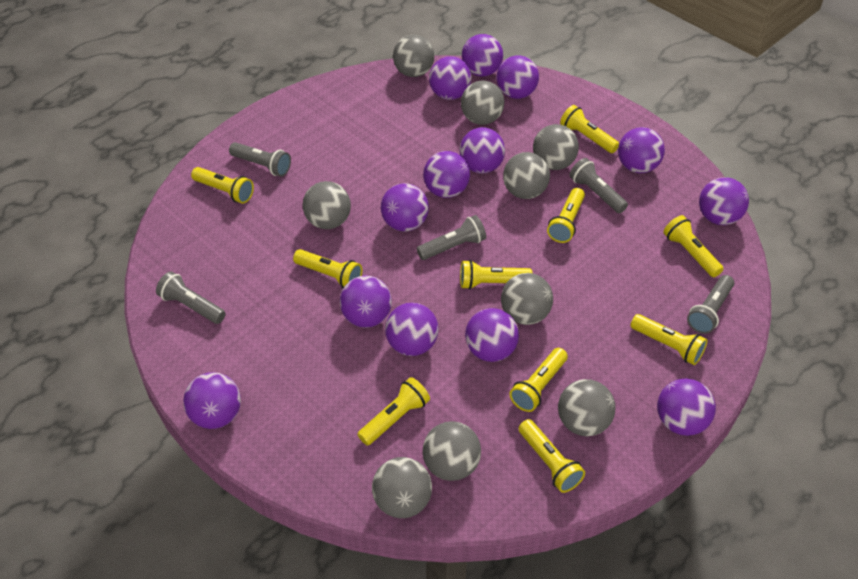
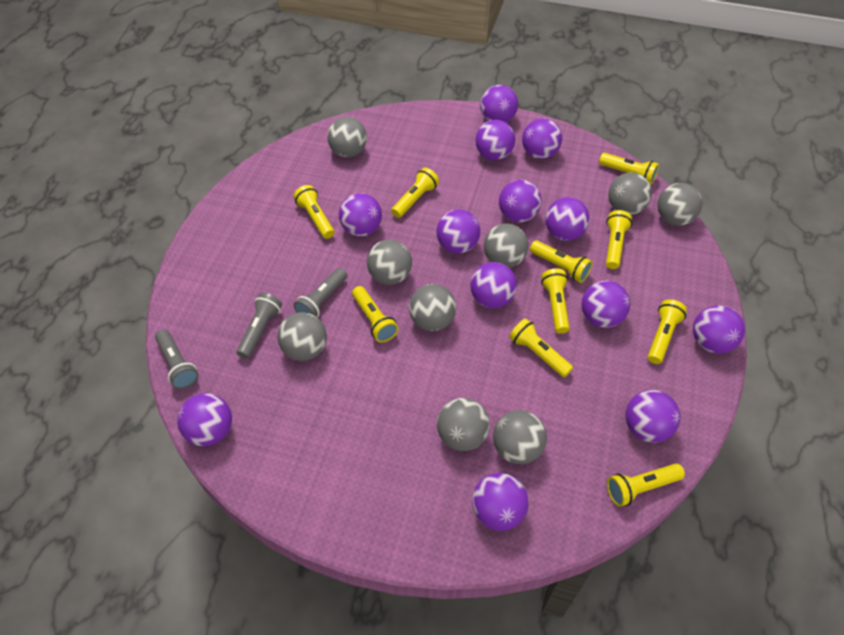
grey flashlight: 5 -> 3

